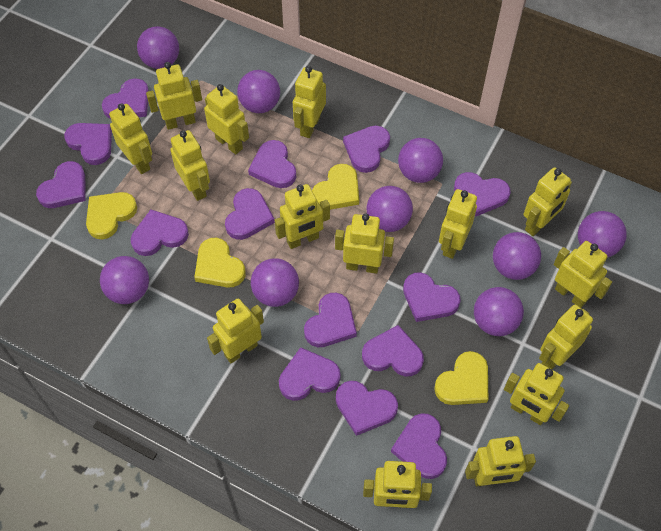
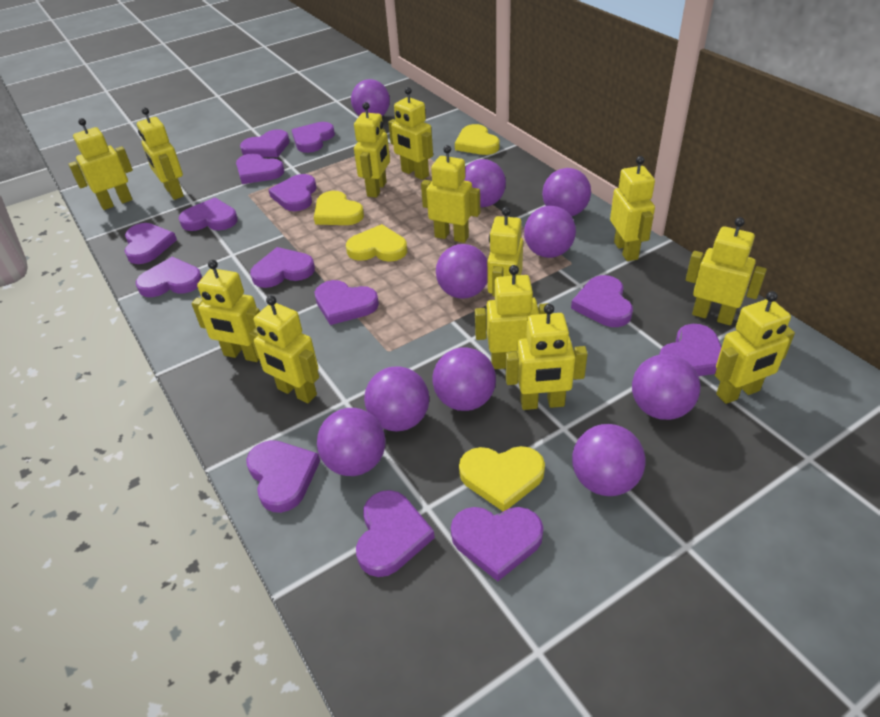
purple ball: 9 -> 10
yellow robot: 15 -> 13

